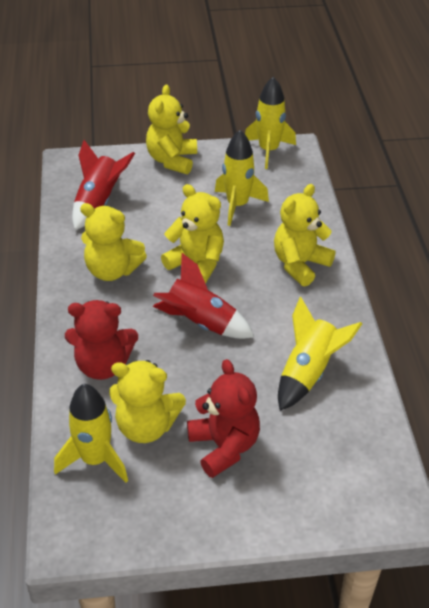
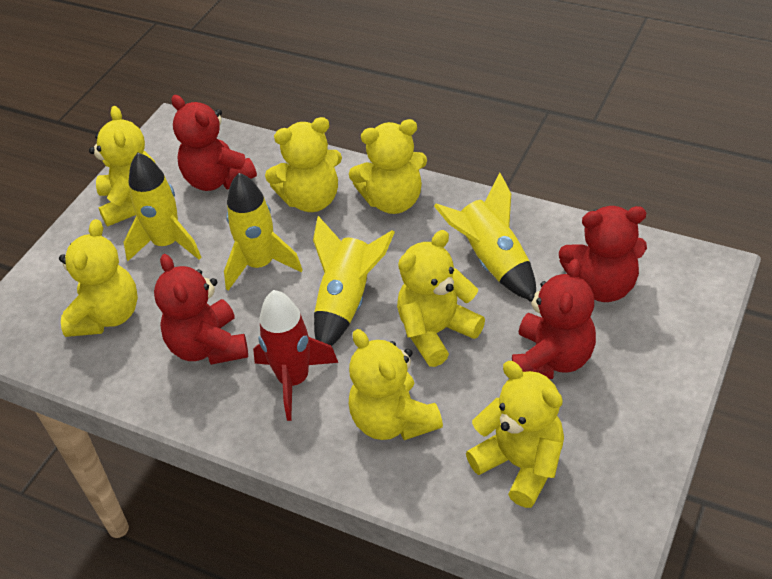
red rocket: 2 -> 1
red teddy bear: 2 -> 4
yellow teddy bear: 5 -> 7

